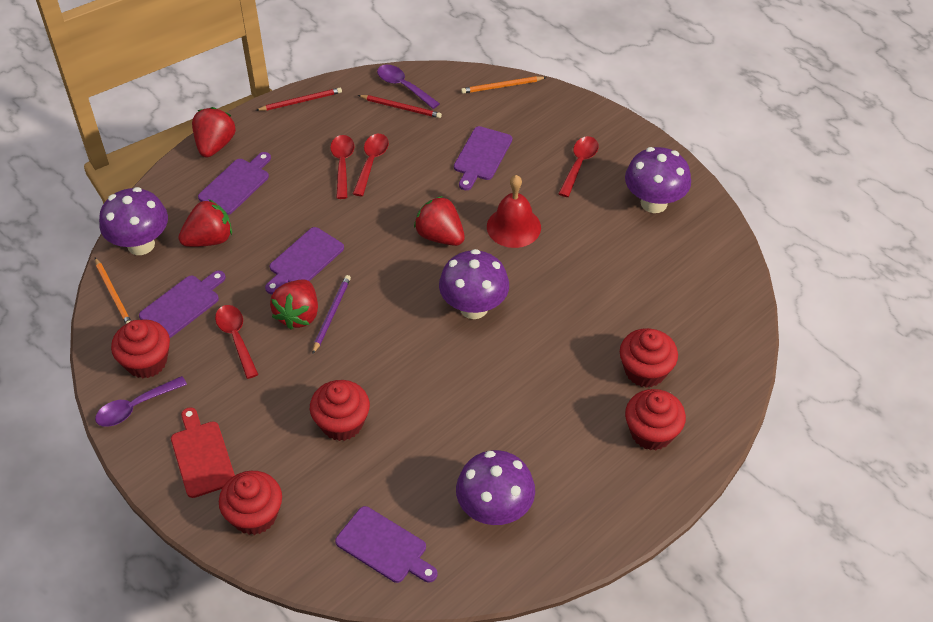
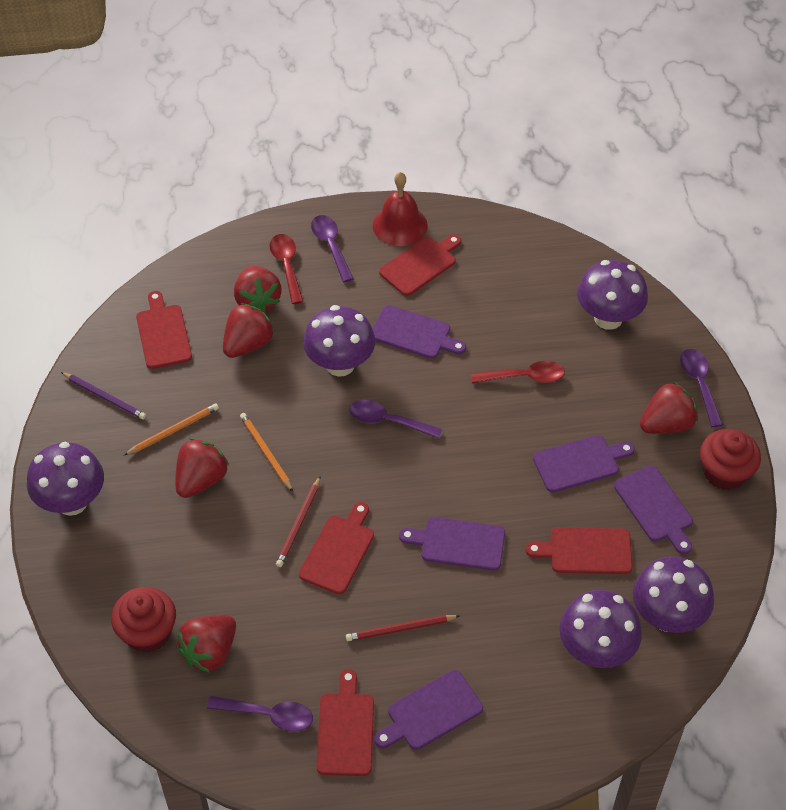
purple mushroom: 4 -> 5
purple spoon: 2 -> 4
red cupcake: 5 -> 2
red cutting board: 1 -> 5
red spoon: 4 -> 2
red strawberry: 4 -> 5

